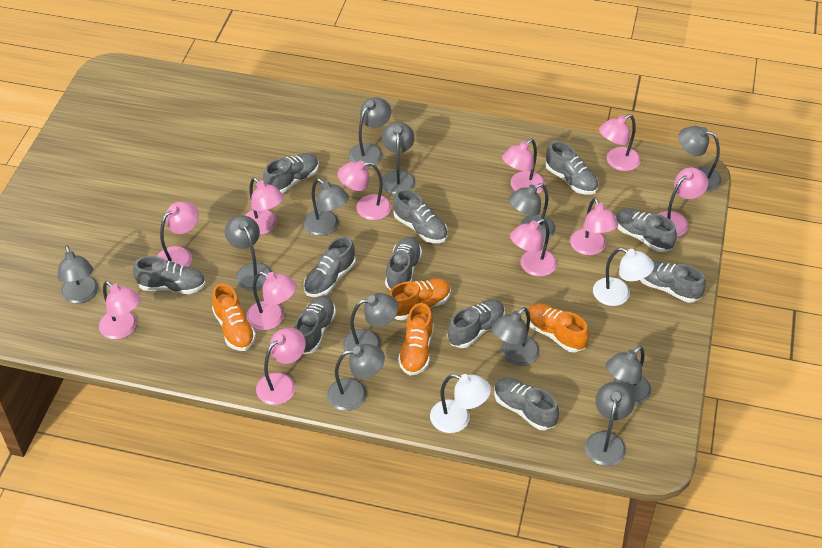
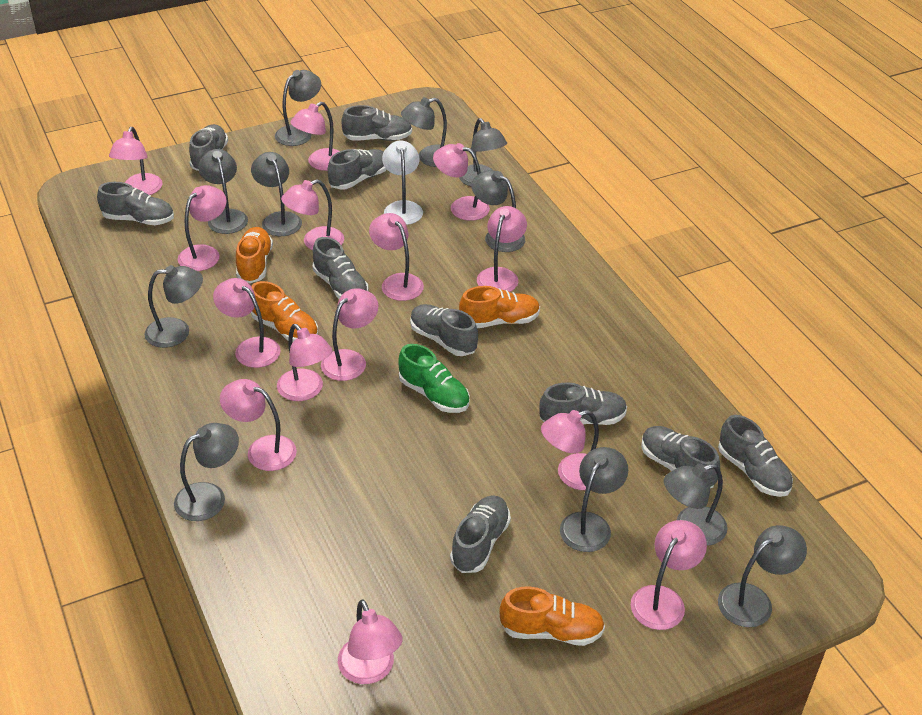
green shoe: 0 -> 1
grey lamp: 12 -> 11
grey shoe: 11 -> 10
pink lamp: 11 -> 14
white lamp: 2 -> 1

